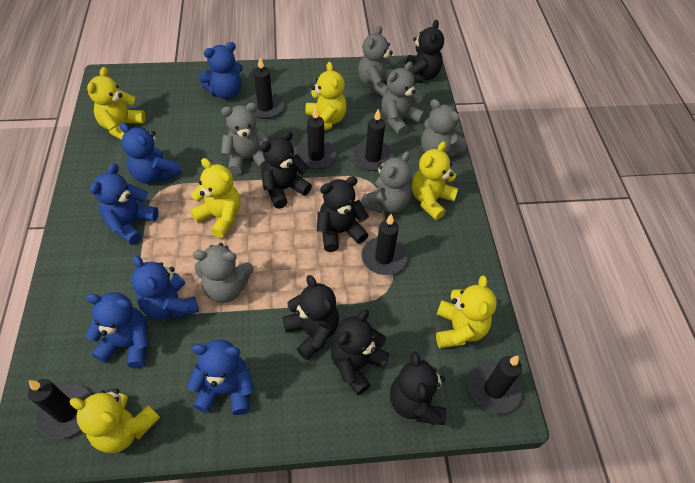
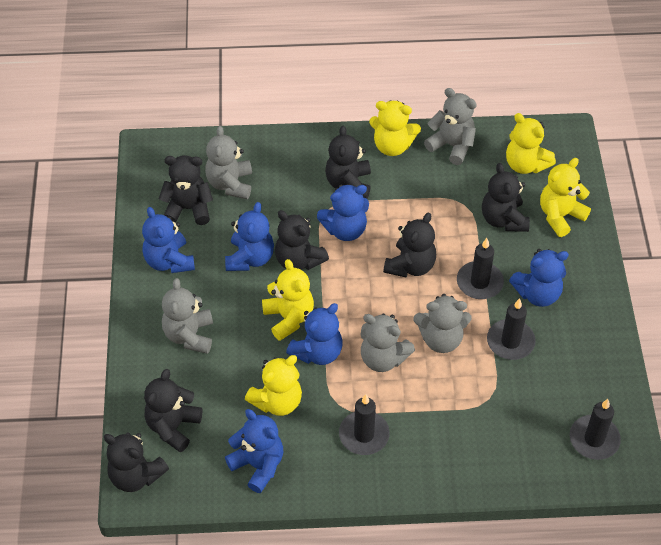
black candle: 6 -> 4
black teddy bear: 6 -> 7
grey teddy bear: 6 -> 5
yellow teddy bear: 6 -> 5

